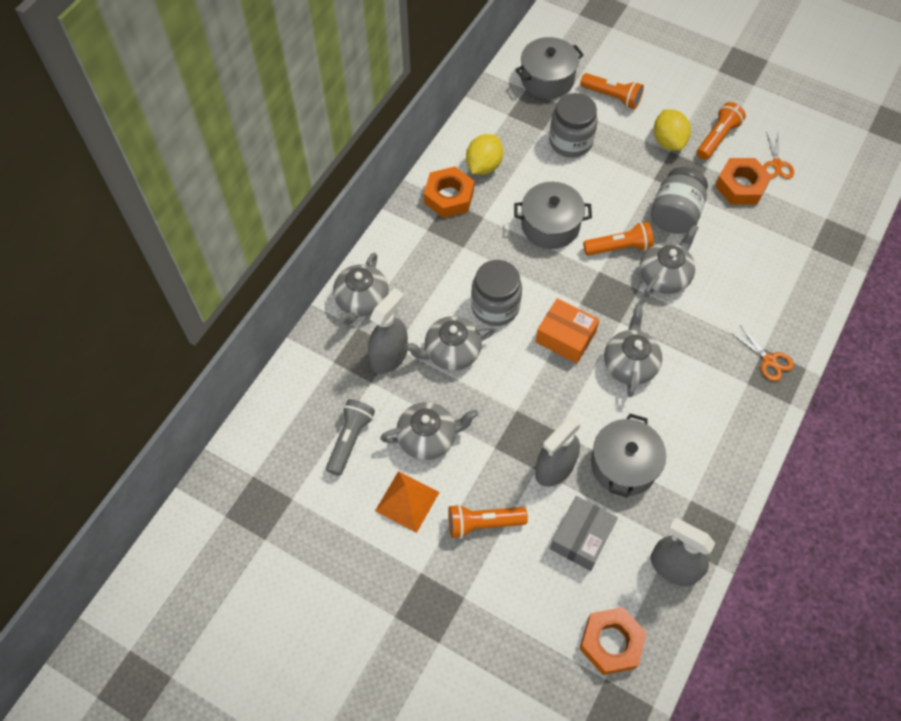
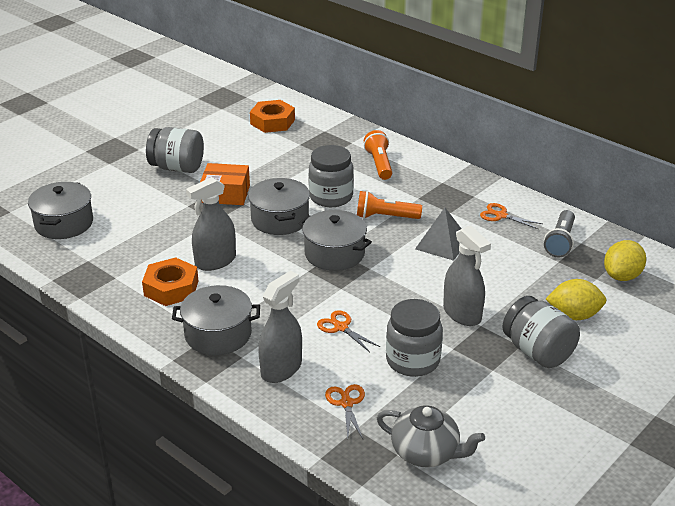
grey box: 1 -> 0
grey jar: 3 -> 4
grey pot: 3 -> 4
grey pyramid: 0 -> 1
grey teapot: 5 -> 1
orange flashlight: 4 -> 2
orange nut: 3 -> 2
orange pyramid: 1 -> 0
orange scissors: 2 -> 3

